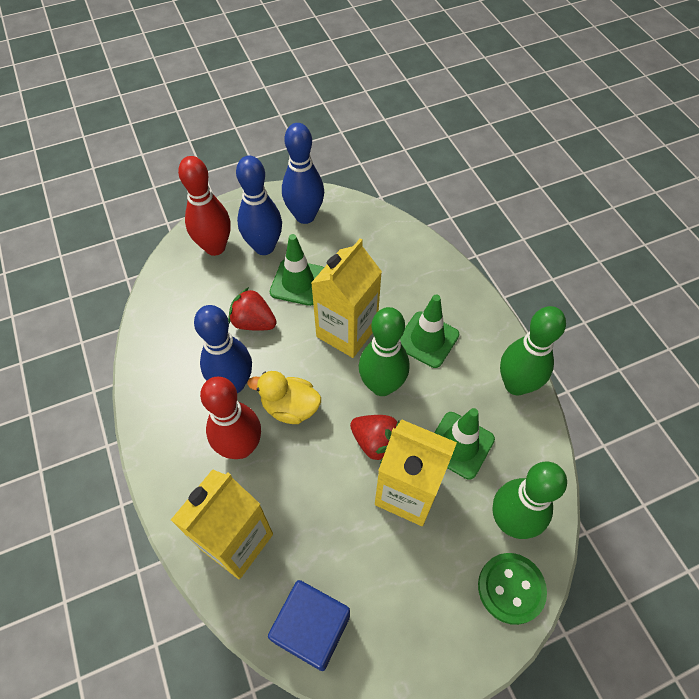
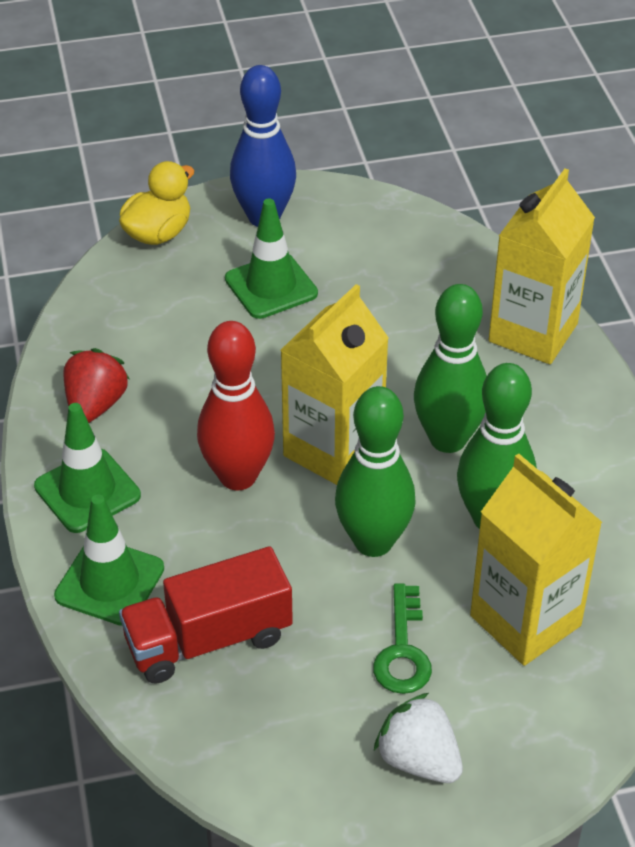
blue bowling pin: 3 -> 1
blue cube: 1 -> 0
green button: 1 -> 0
green key: 0 -> 1
red bowling pin: 2 -> 1
red strawberry: 2 -> 1
red truck: 0 -> 1
white strawberry: 0 -> 1

